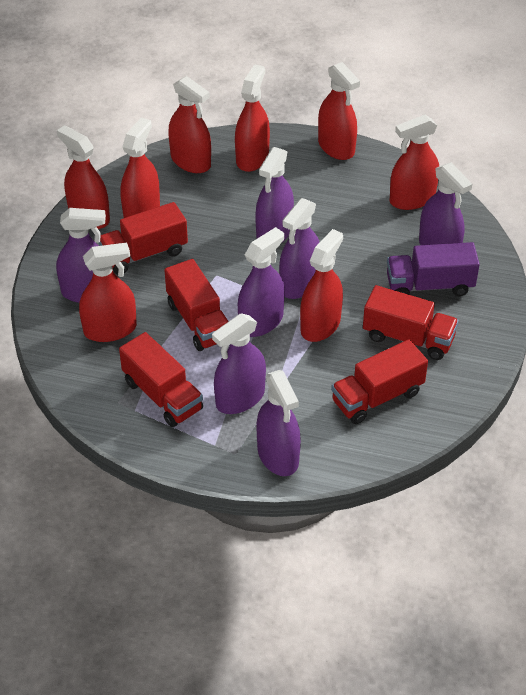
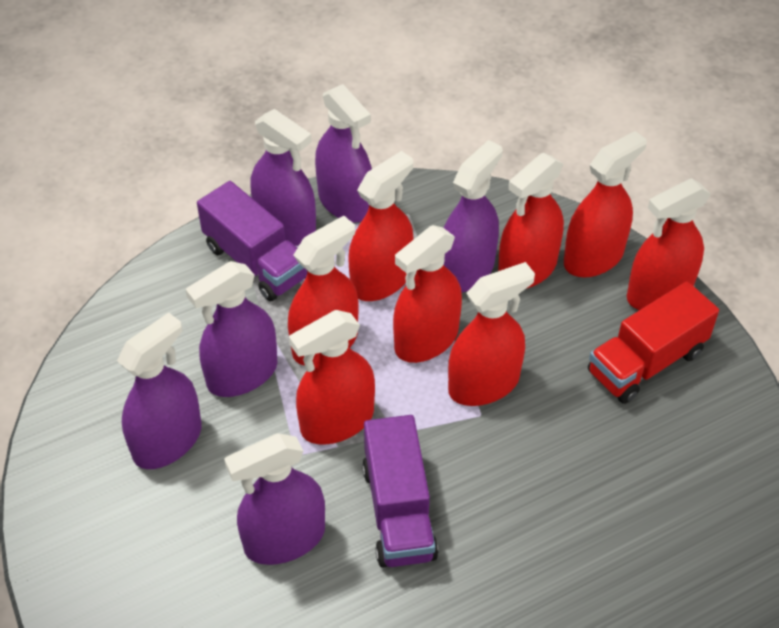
purple spray bottle: 7 -> 6
purple truck: 1 -> 2
red truck: 5 -> 1

